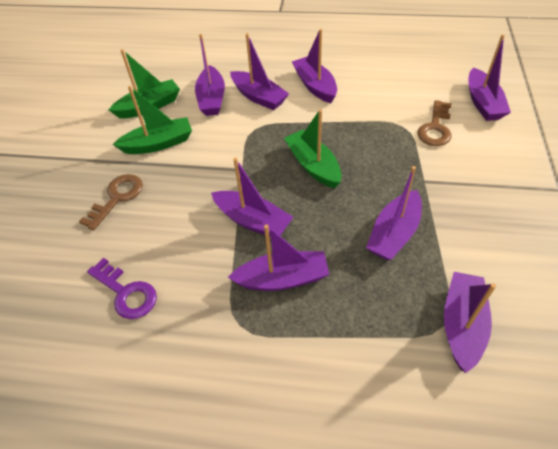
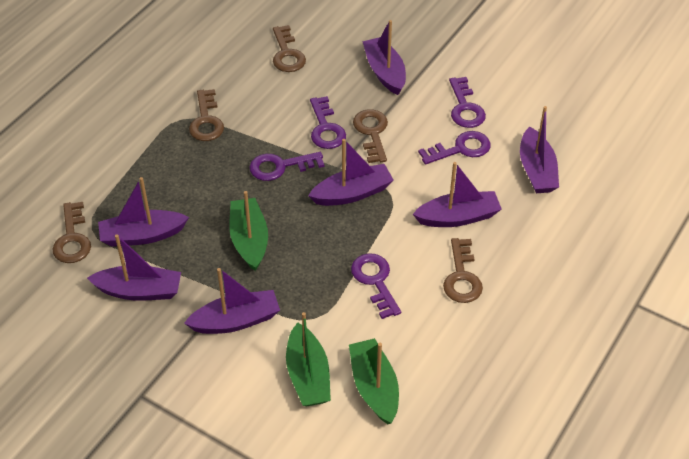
brown key: 2 -> 5
purple boat: 8 -> 7
purple key: 1 -> 5

